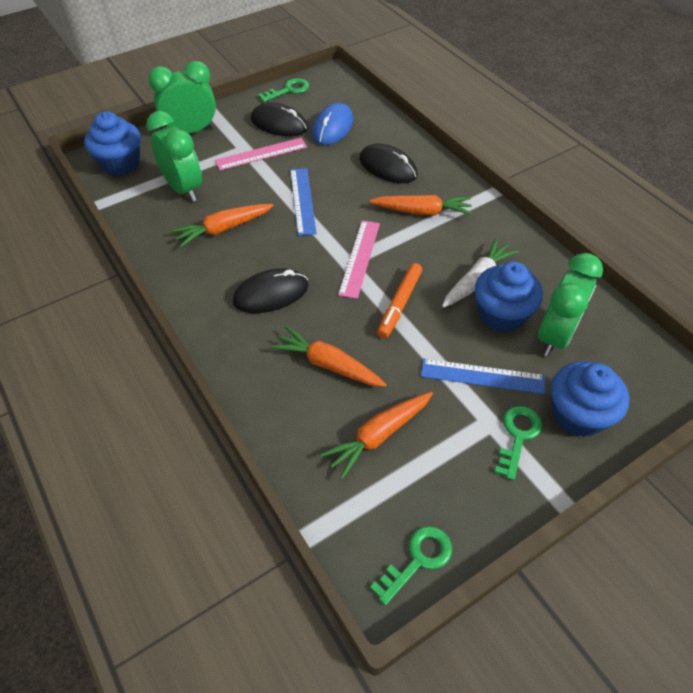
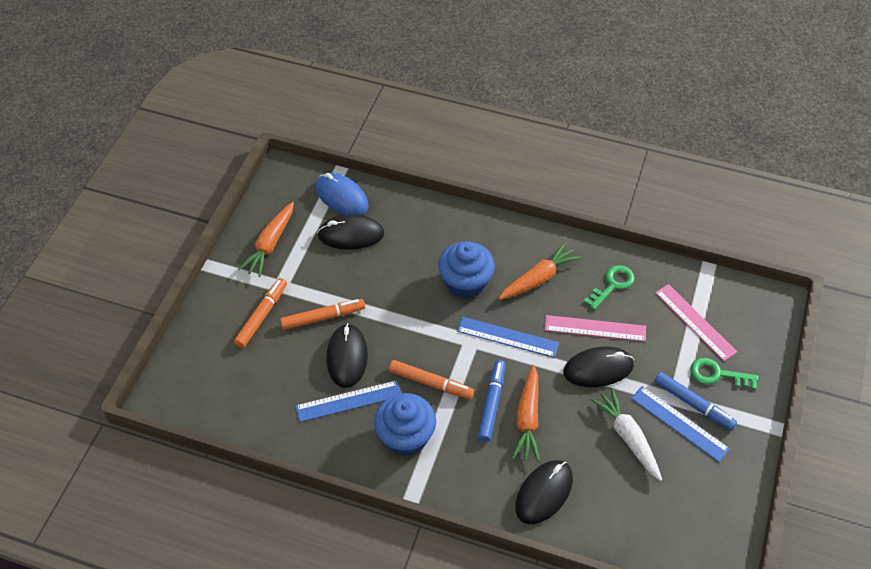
black mouse: 3 -> 4
blue cupcake: 3 -> 2
blue marker: 0 -> 2
blue ruler: 2 -> 3
green clock: 3 -> 0
green key: 3 -> 2
orange carrot: 4 -> 3
orange marker: 1 -> 3

